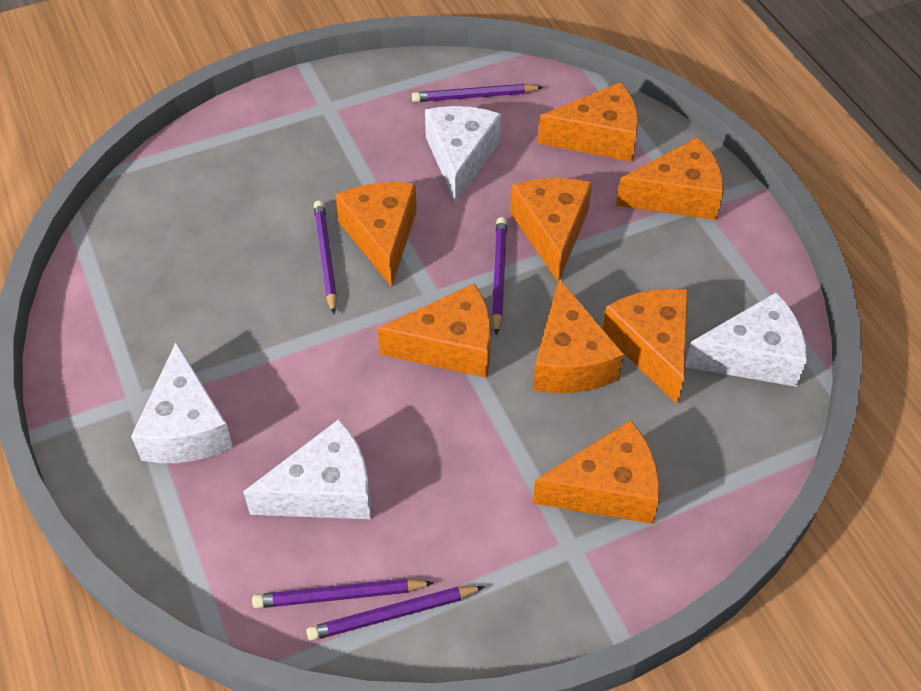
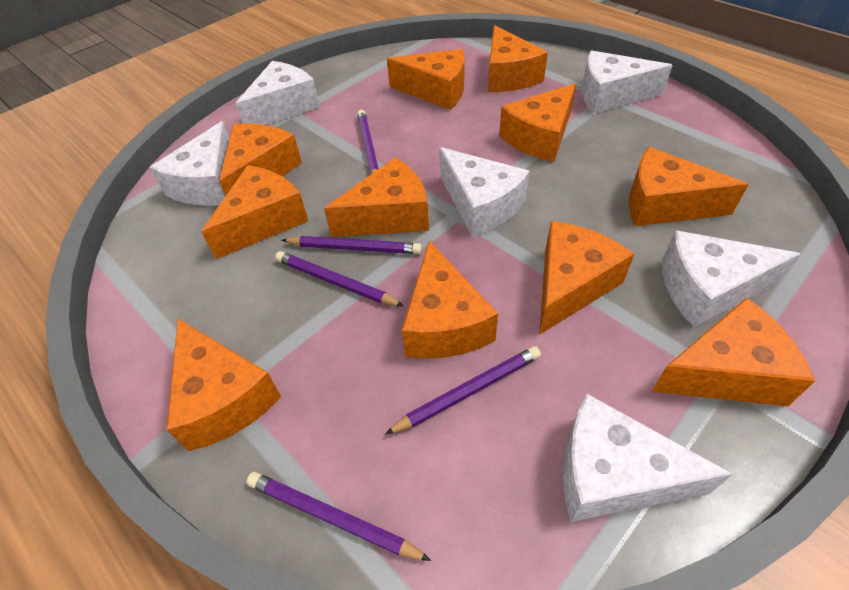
orange cheese: 8 -> 11
white cheese: 4 -> 6

